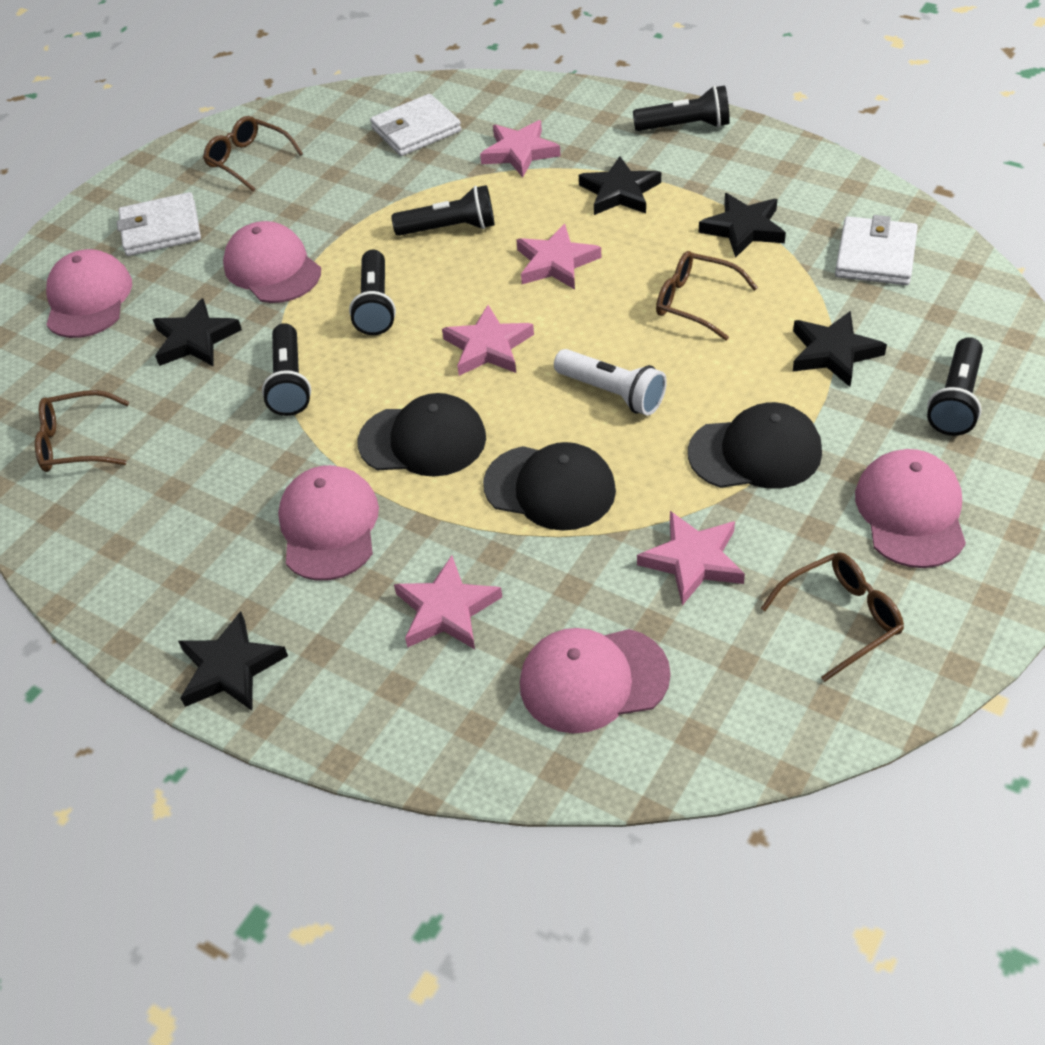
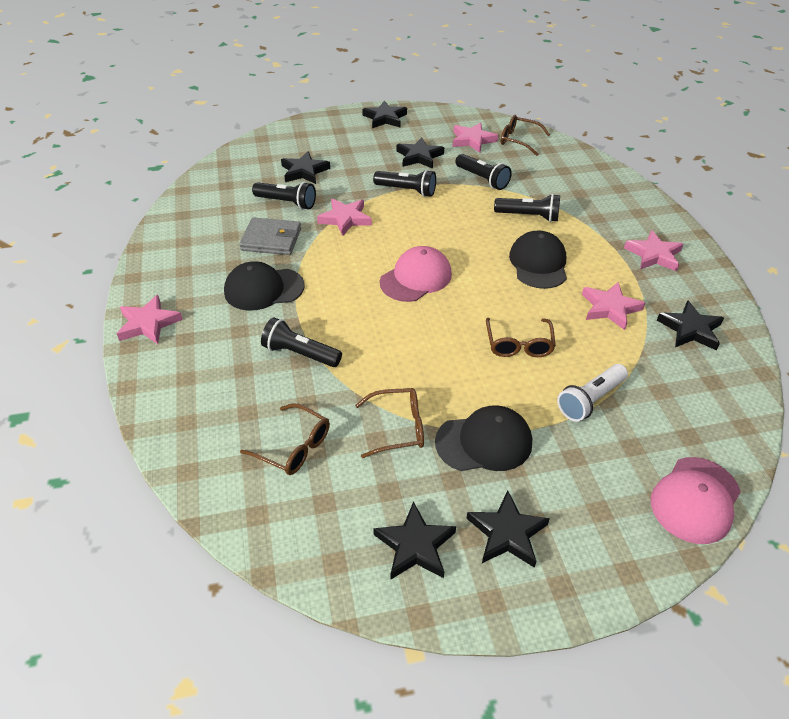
black star: 5 -> 6
grey wallet: 0 -> 1
pink cap: 5 -> 2
white wallet: 3 -> 0

